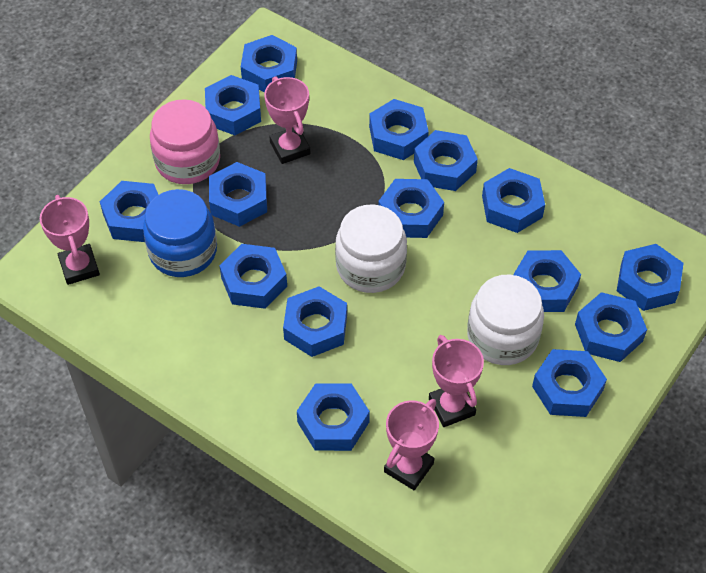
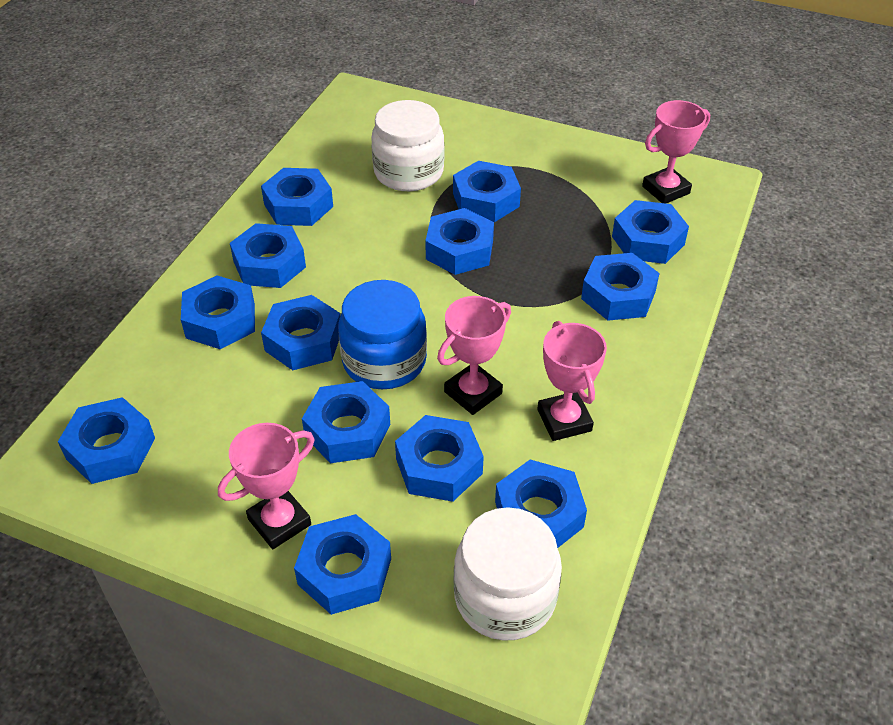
blue nut: 15 -> 13
pink jar: 1 -> 0

